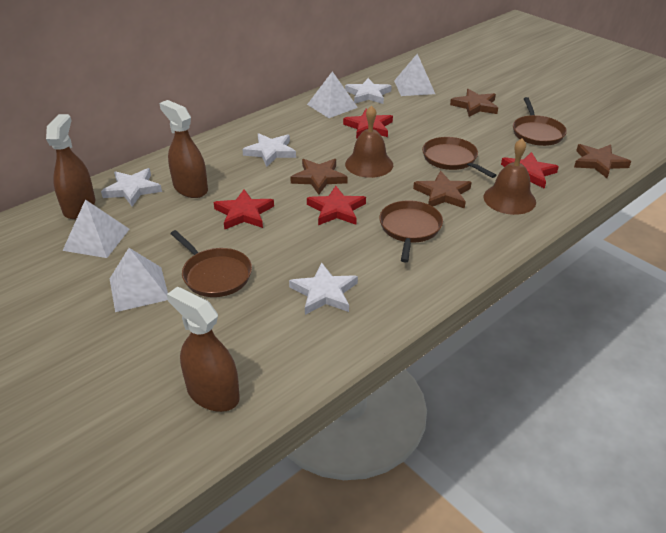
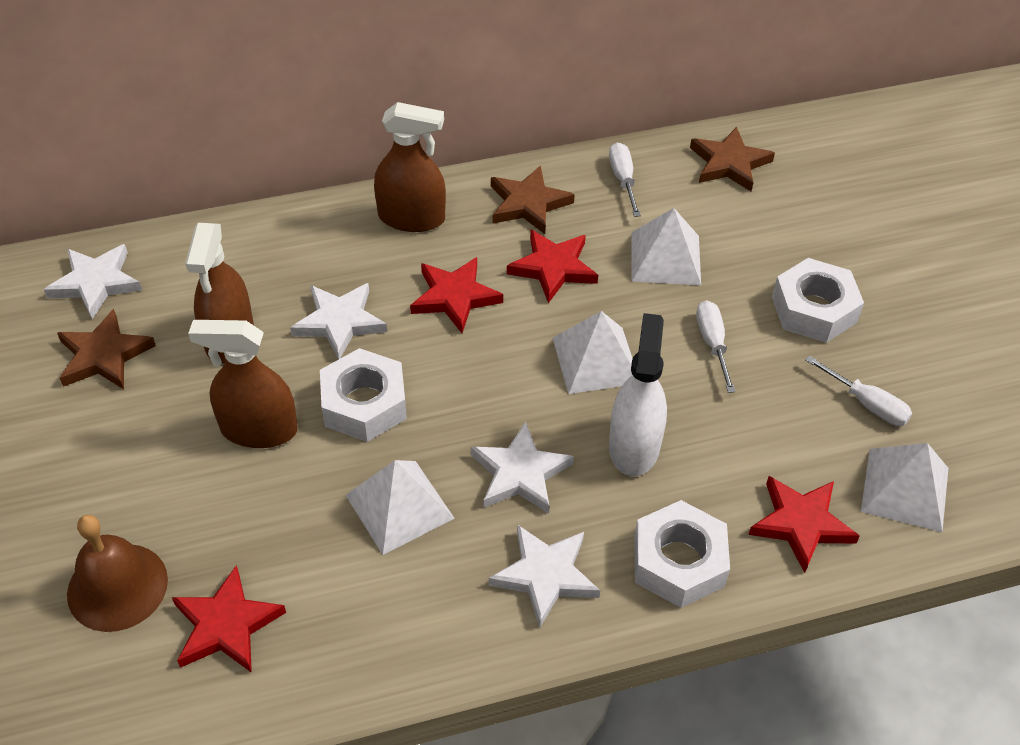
brown bell: 2 -> 1
brown pan: 4 -> 0
brown star: 4 -> 3
white nut: 0 -> 3
white screwdriver: 0 -> 3
white spray bottle: 0 -> 1

